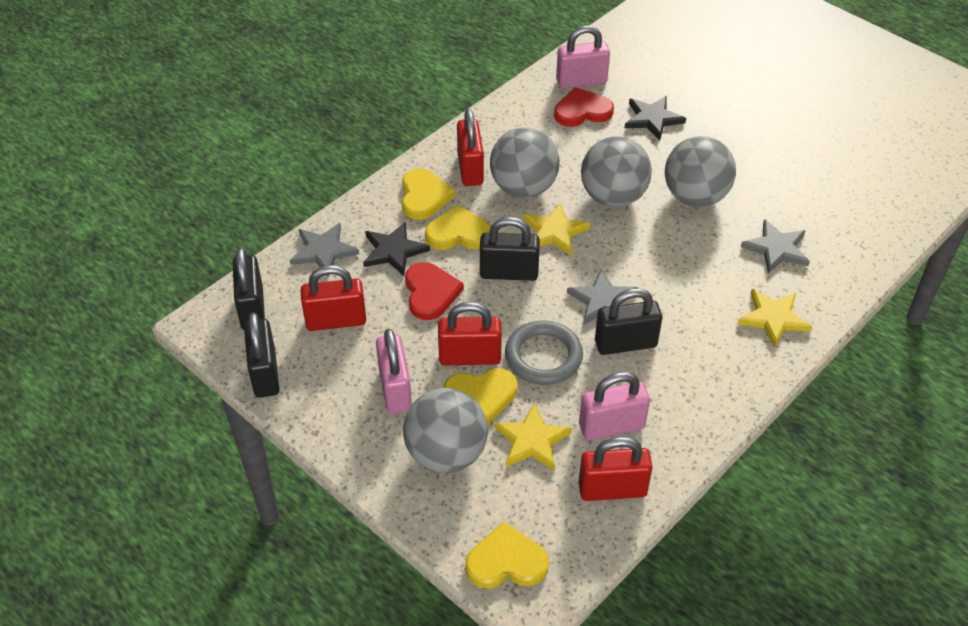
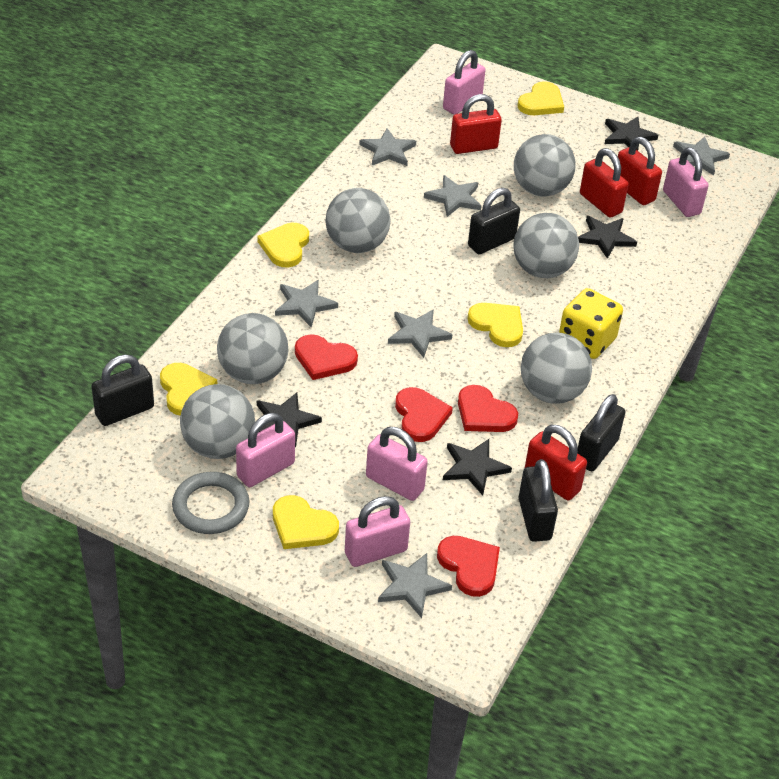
black star: 2 -> 4
grey ball: 4 -> 6
grey star: 3 -> 6
pink padlock: 3 -> 5
red heart: 2 -> 4
yellow dice: 0 -> 1
yellow heart: 4 -> 5
yellow star: 3 -> 0

